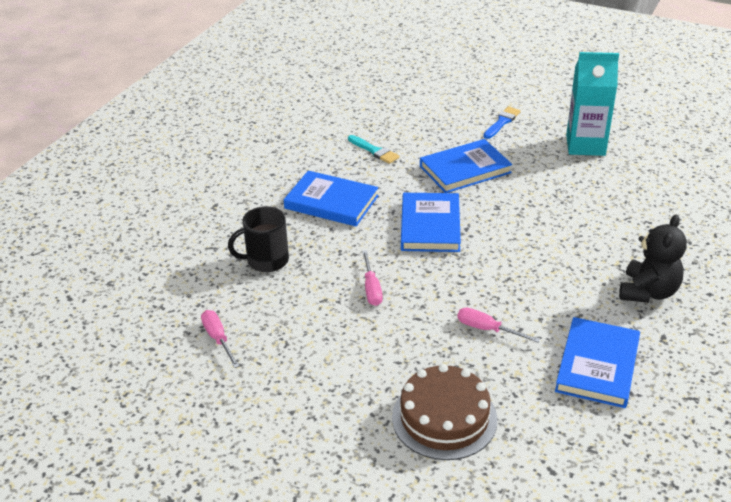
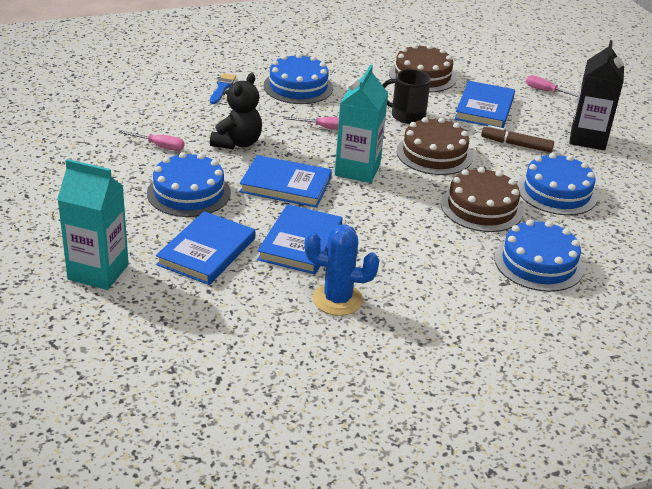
black carton: 0 -> 1
blue cactus: 0 -> 1
blue cake: 0 -> 4
brown cake: 1 -> 3
brown marker: 0 -> 1
turquoise brush: 1 -> 0
turquoise carton: 1 -> 2

